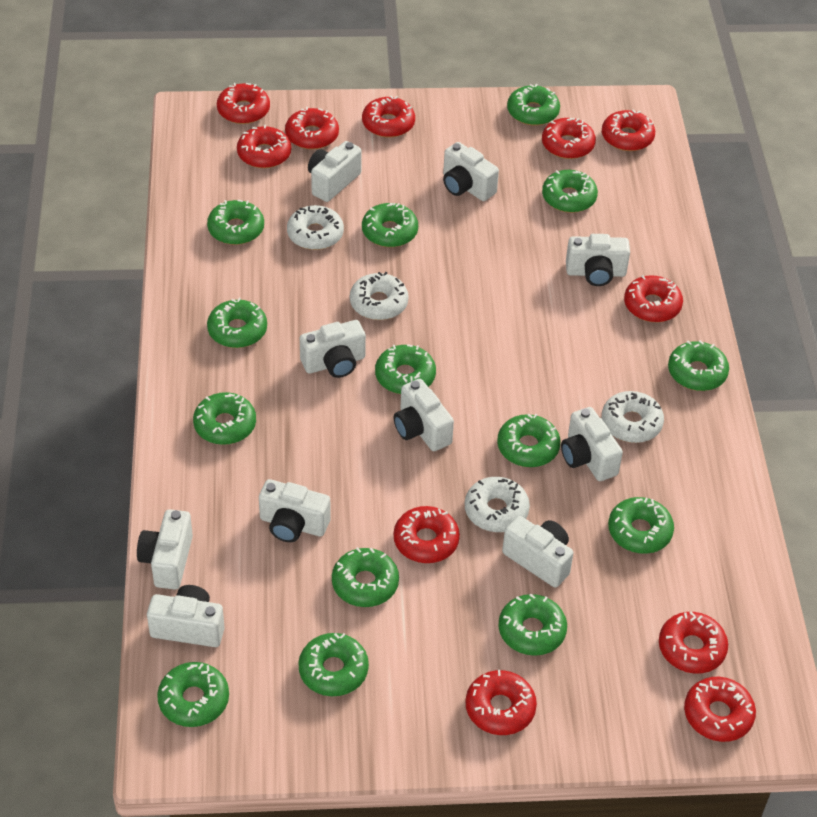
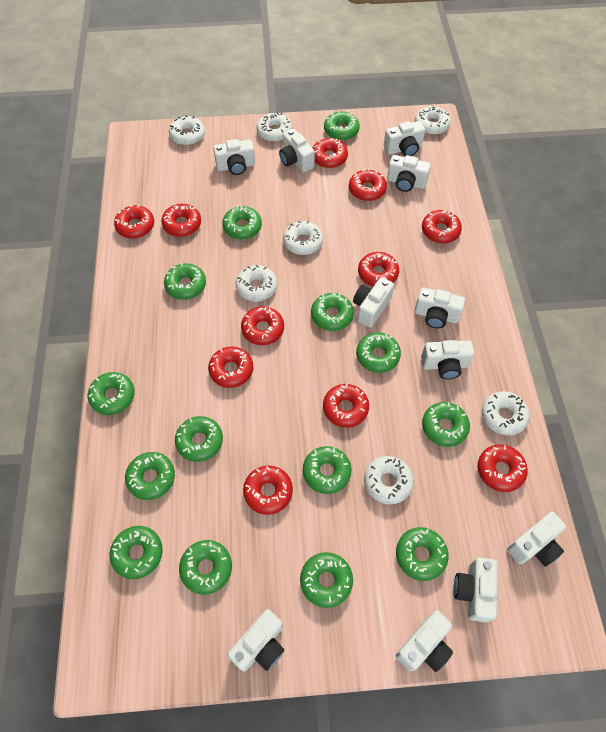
white camera: 10 -> 11
white donut: 4 -> 7

